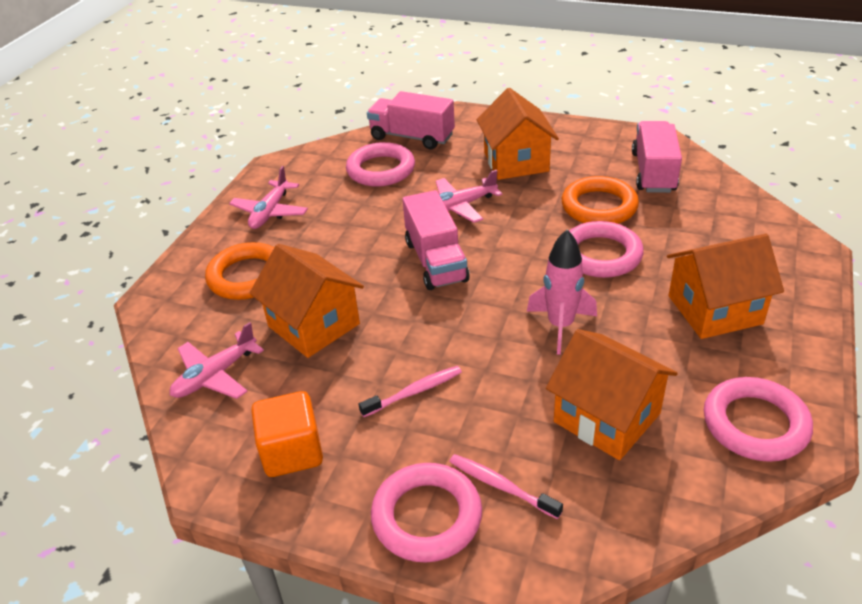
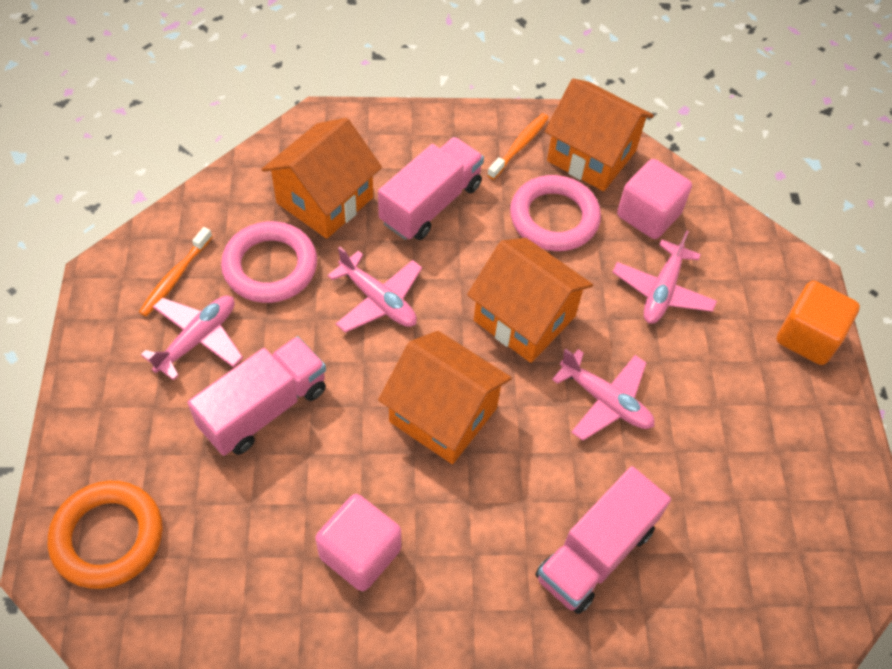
orange ring: 2 -> 1
orange toothbrush: 0 -> 2
pink cube: 0 -> 2
pink plane: 3 -> 4
pink ring: 4 -> 2
pink rocket: 1 -> 0
pink toothbrush: 2 -> 0

